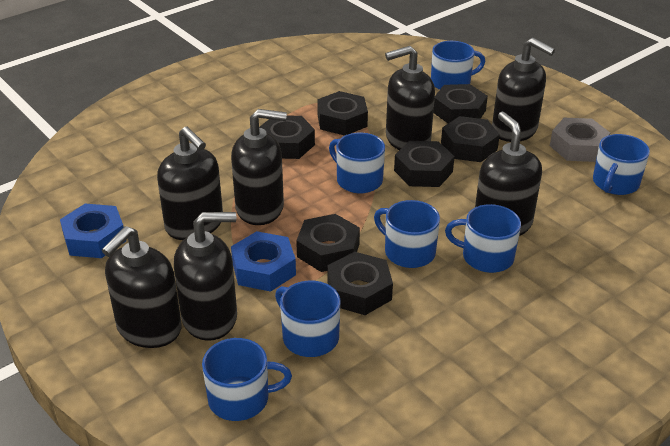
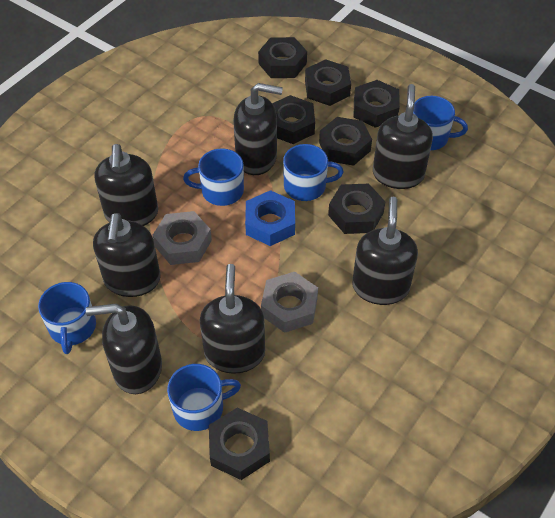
blue mug: 7 -> 5
blue nut: 2 -> 1
grey nut: 1 -> 2

